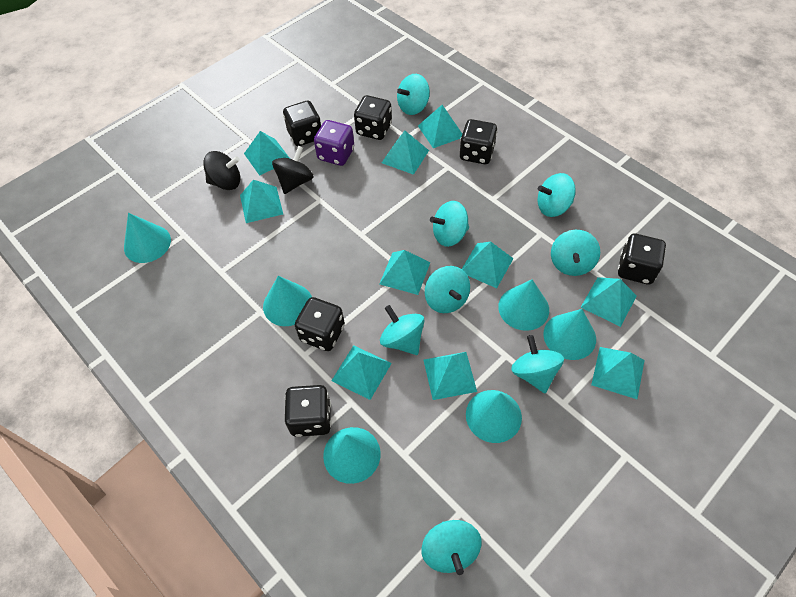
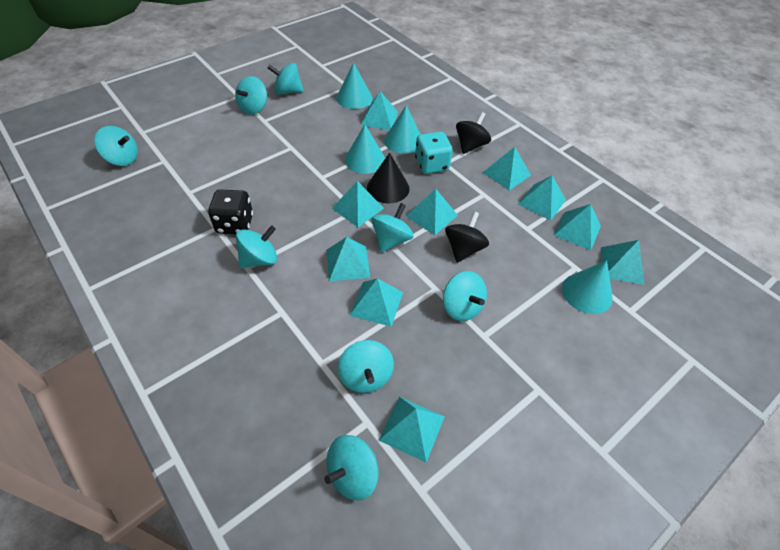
black cone: 0 -> 1
black dice: 6 -> 1
purple dice: 1 -> 0
turquoise cone: 6 -> 4
turquoise dice: 0 -> 1

